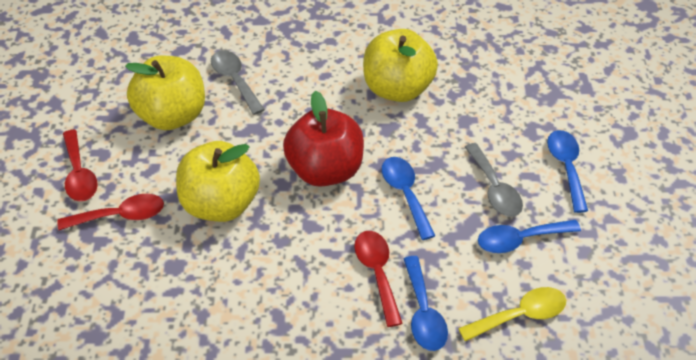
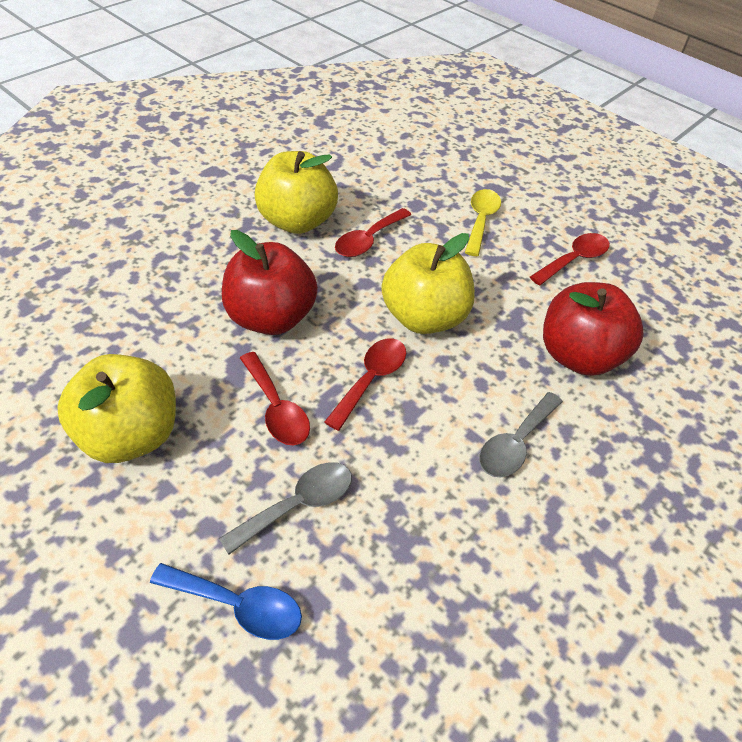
blue spoon: 4 -> 1
red apple: 1 -> 2
red spoon: 3 -> 4

